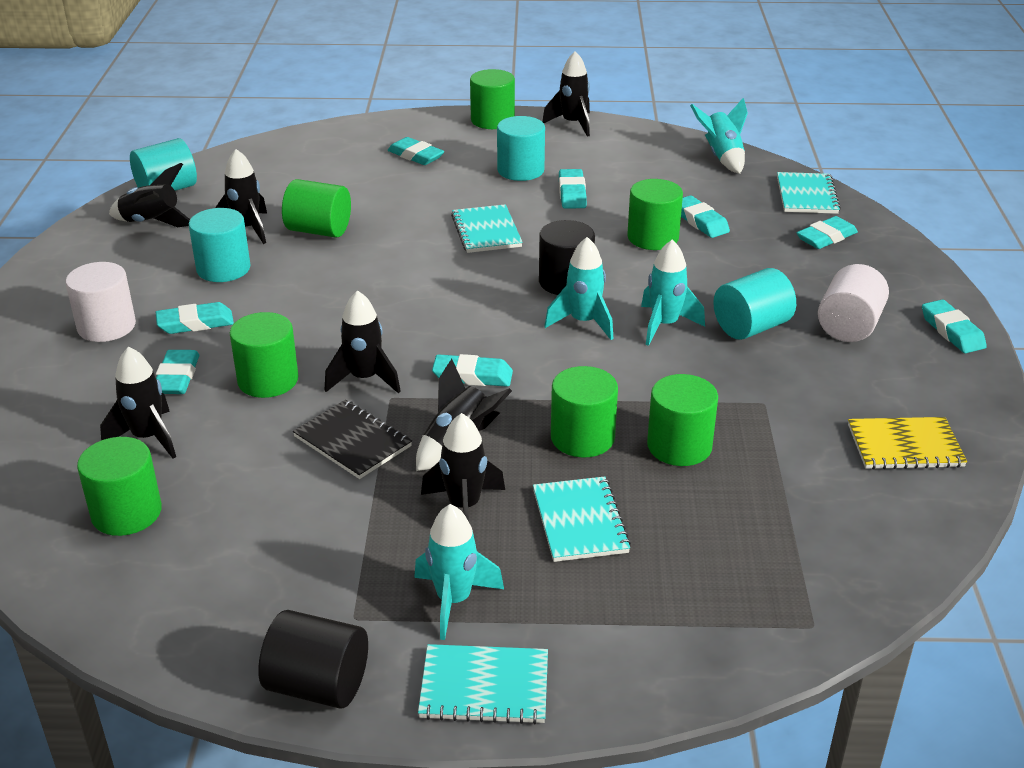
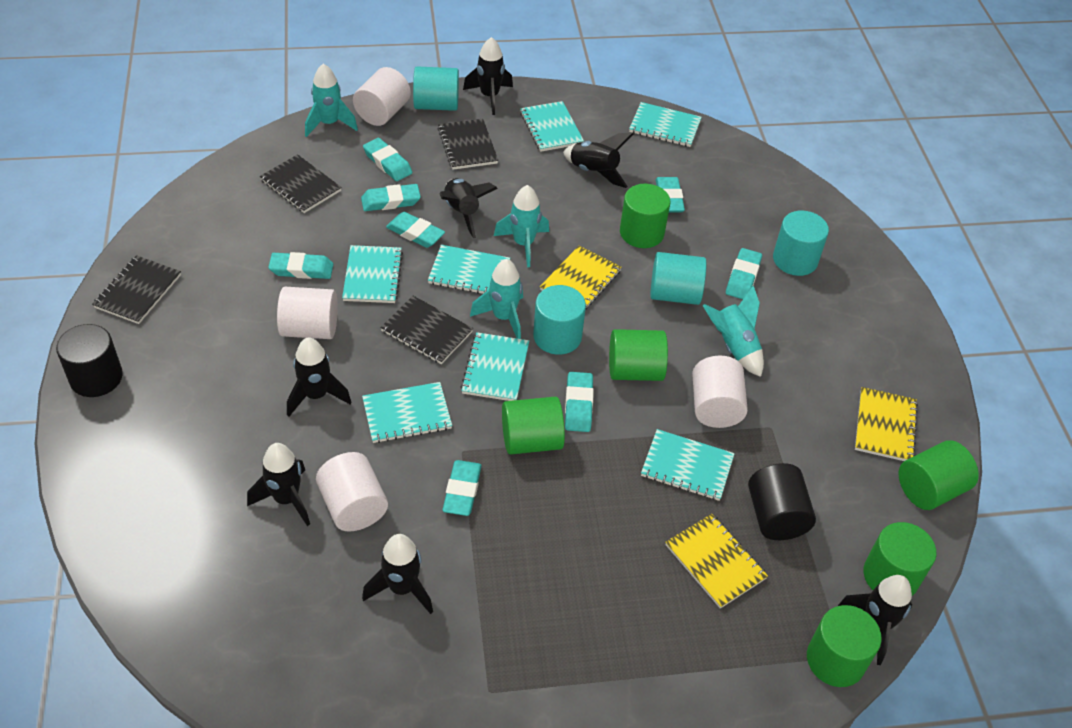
black notebook: 1 -> 4
green cylinder: 7 -> 6
turquoise notebook: 4 -> 7
white cylinder: 2 -> 4
yellow notebook: 1 -> 3

